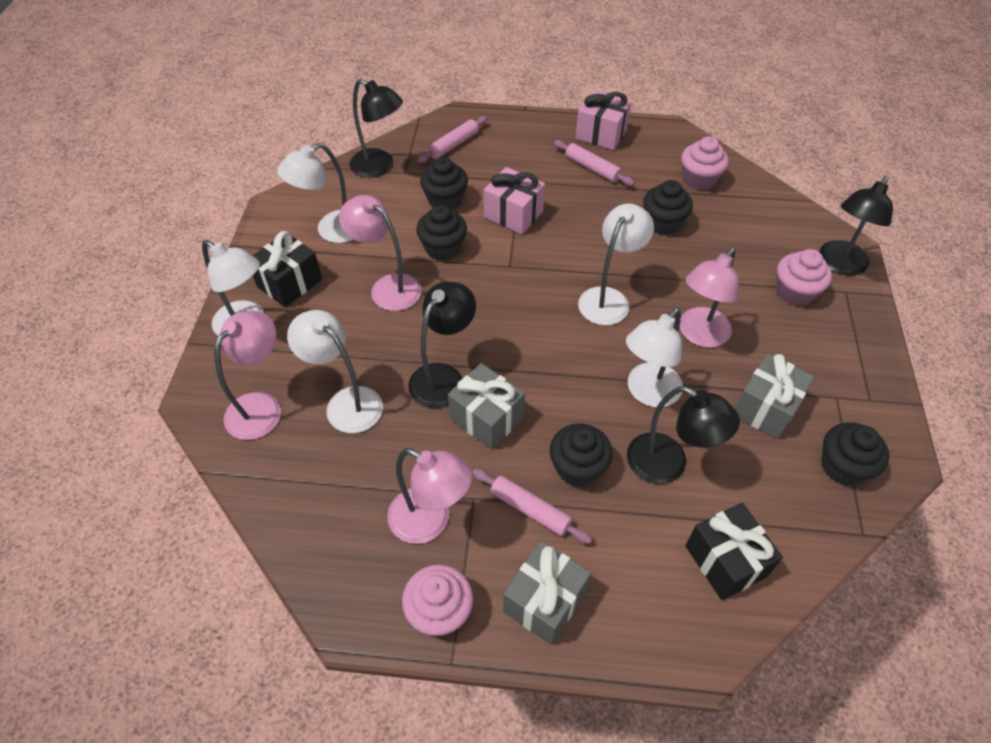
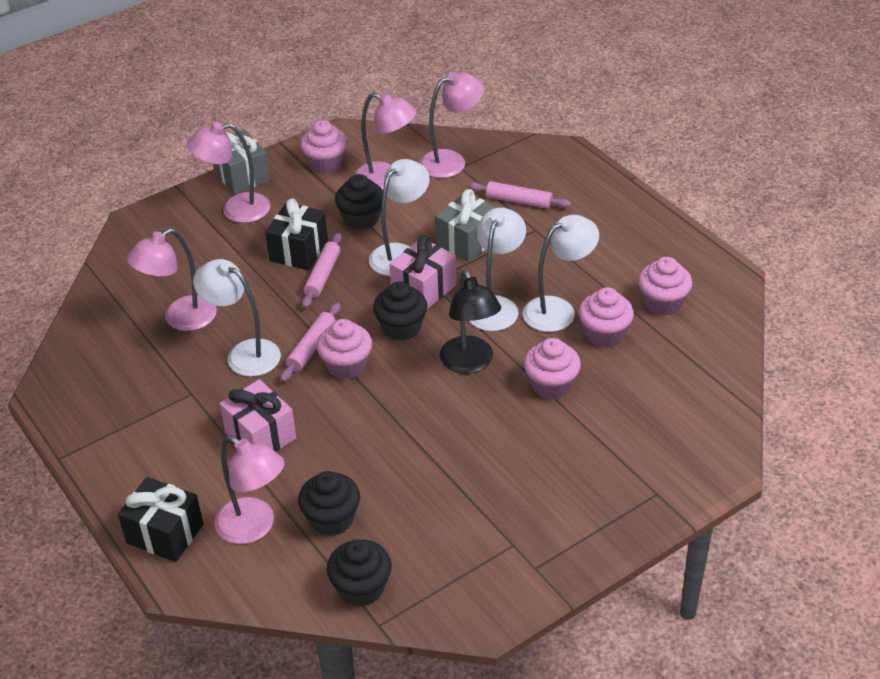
black cupcake: 5 -> 4
black lamp: 4 -> 1
grey gift: 3 -> 2
pink cupcake: 3 -> 5
pink lamp: 4 -> 5
white lamp: 5 -> 4

